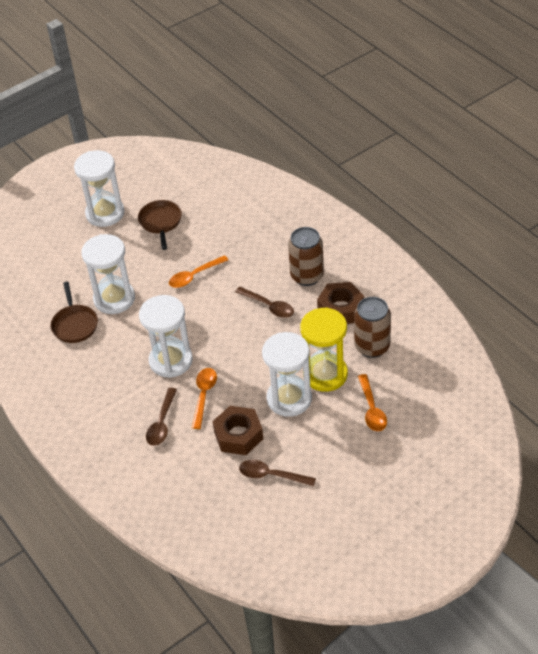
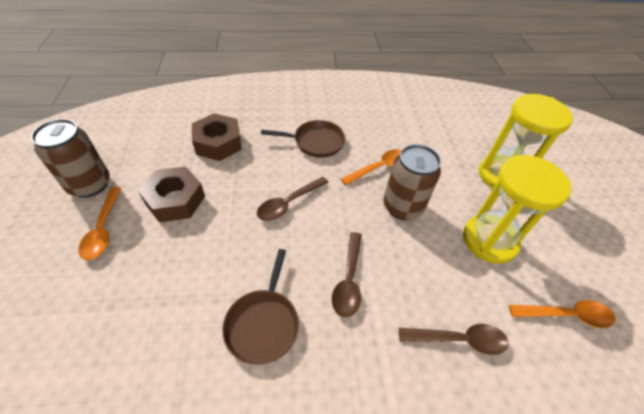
white hourglass: 4 -> 0
yellow hourglass: 1 -> 2

